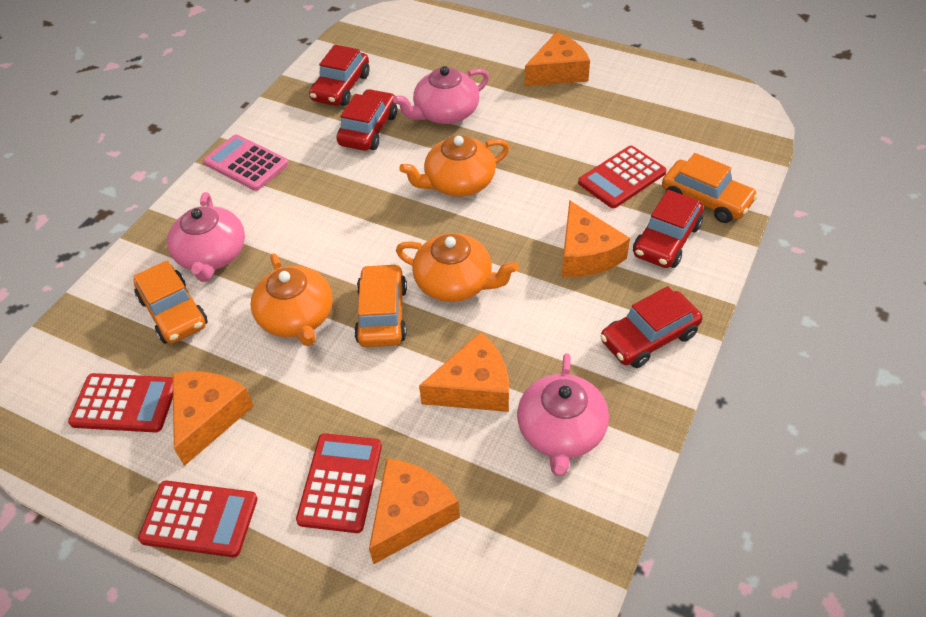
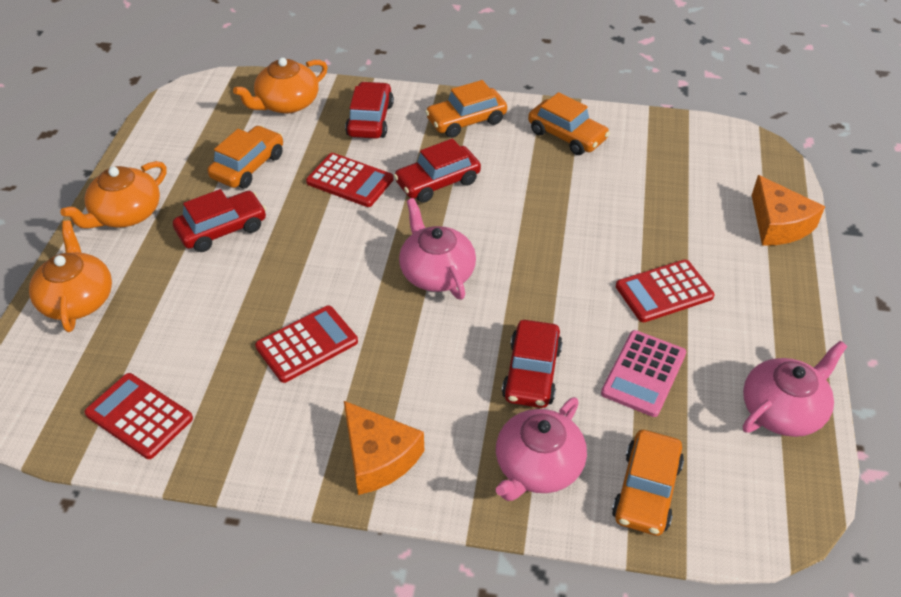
orange car: 3 -> 4
orange cheese: 5 -> 2

